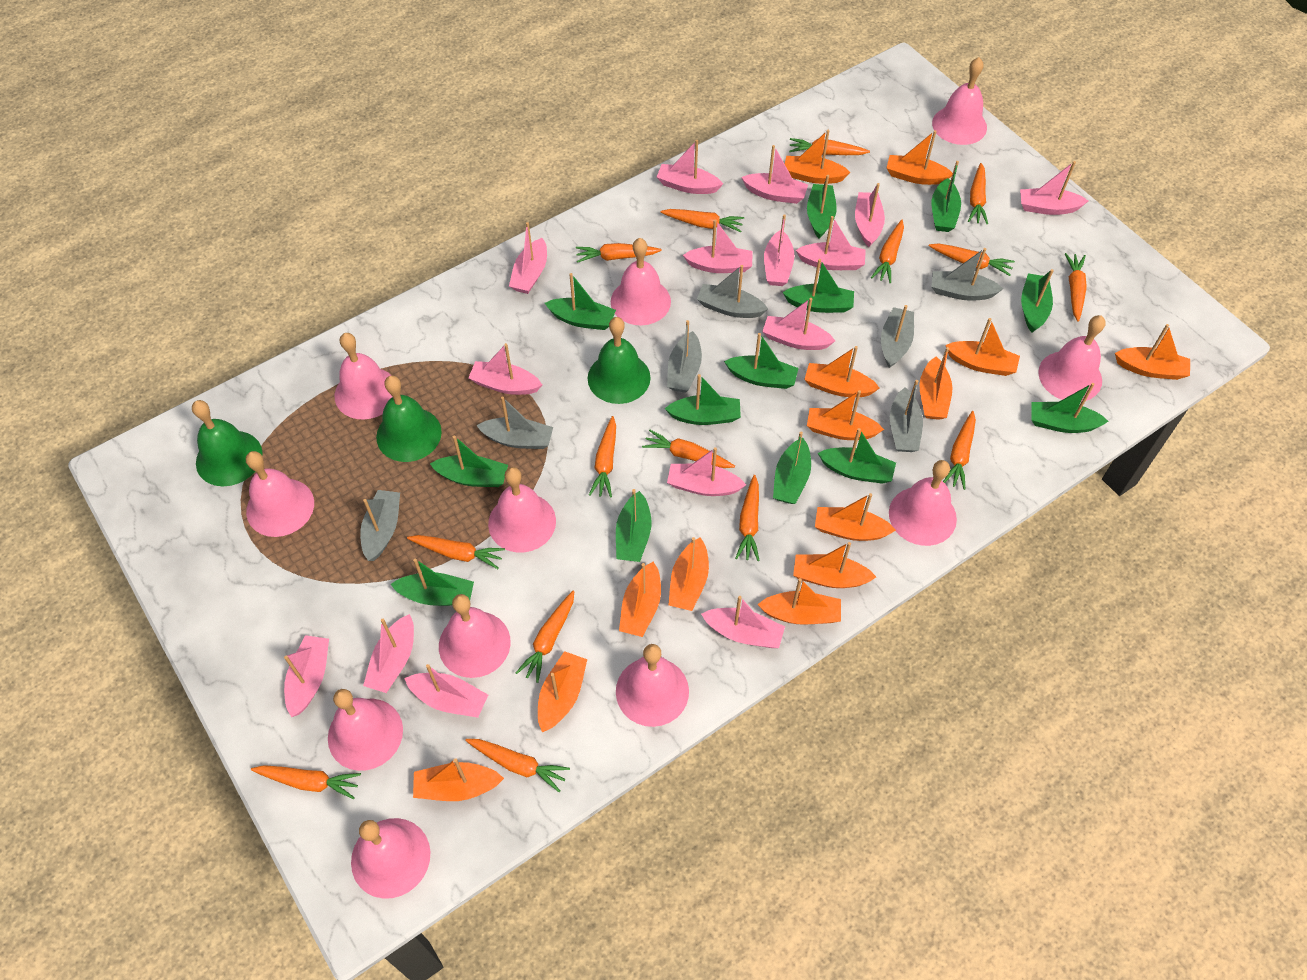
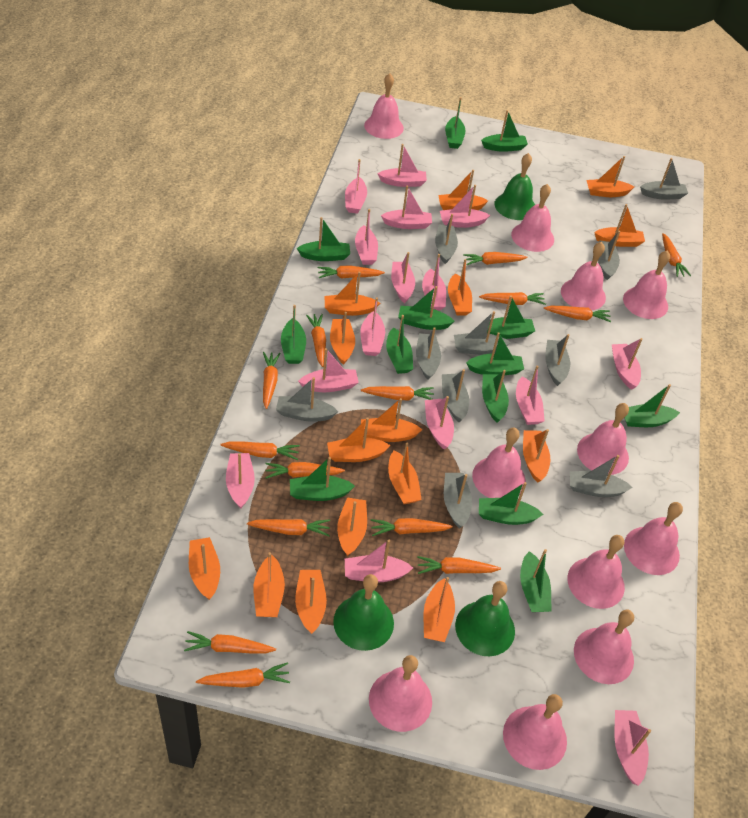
grey boat: 7 -> 10
orange boat: 14 -> 15

